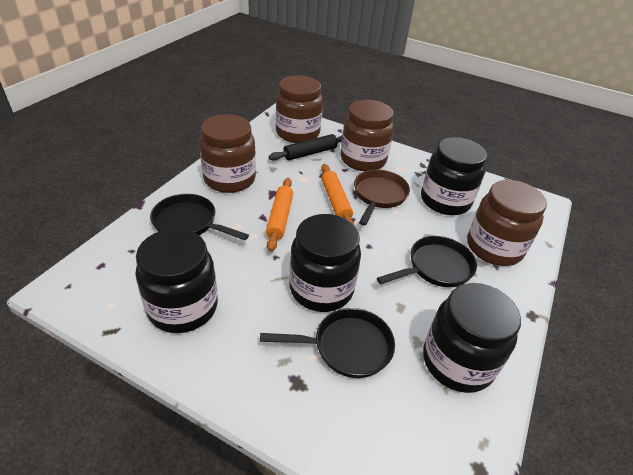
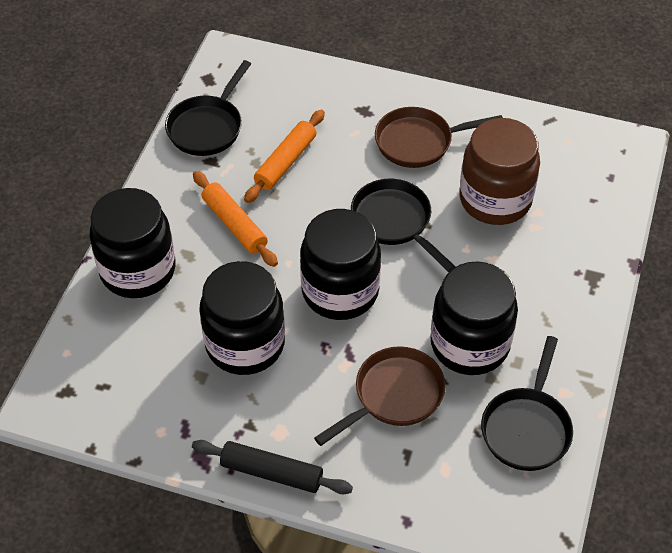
brown jar: 4 -> 1
brown pan: 1 -> 2

